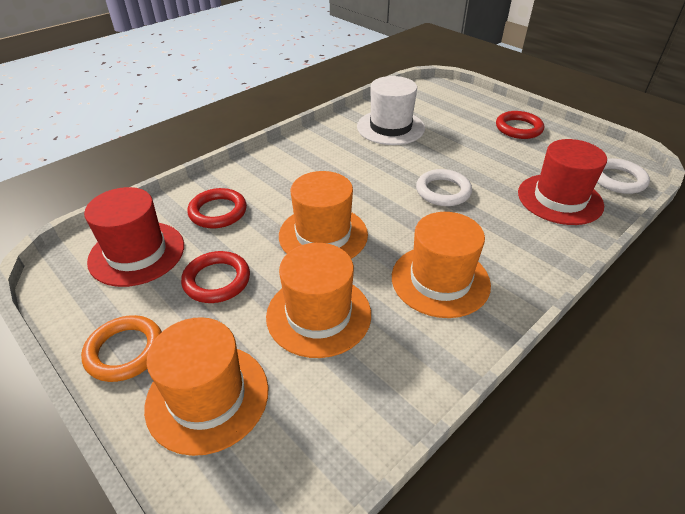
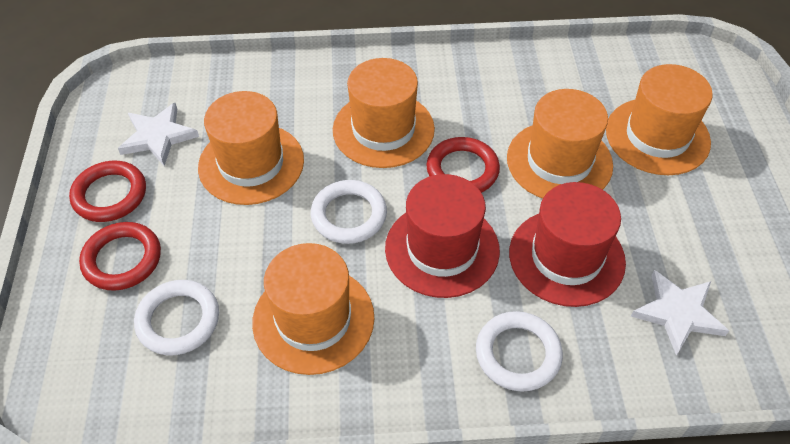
orange hat: 4 -> 5
orange ring: 1 -> 0
white hat: 1 -> 0
white ring: 2 -> 3
white star: 0 -> 2

